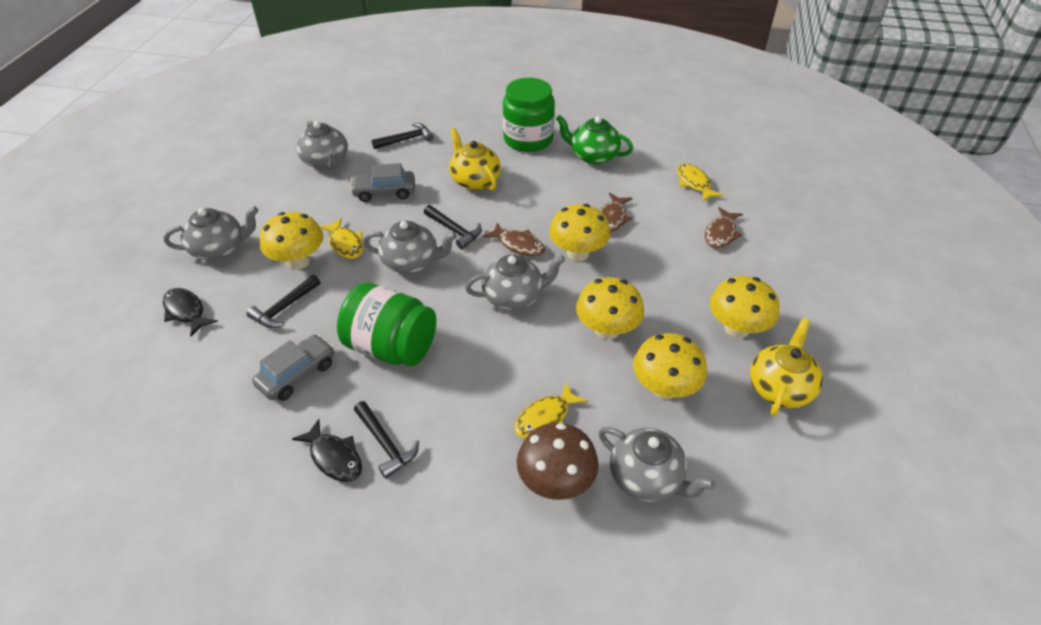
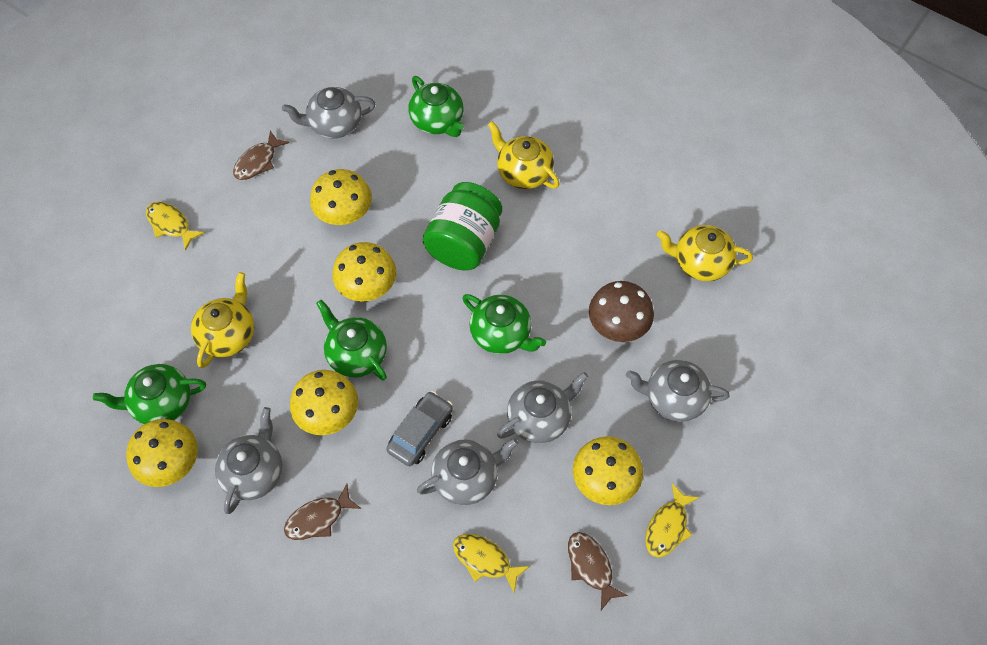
black fish: 2 -> 0
black hammer: 4 -> 0
green jar: 2 -> 1
green teapot: 1 -> 4
grey car: 2 -> 1
yellow teapot: 2 -> 3

